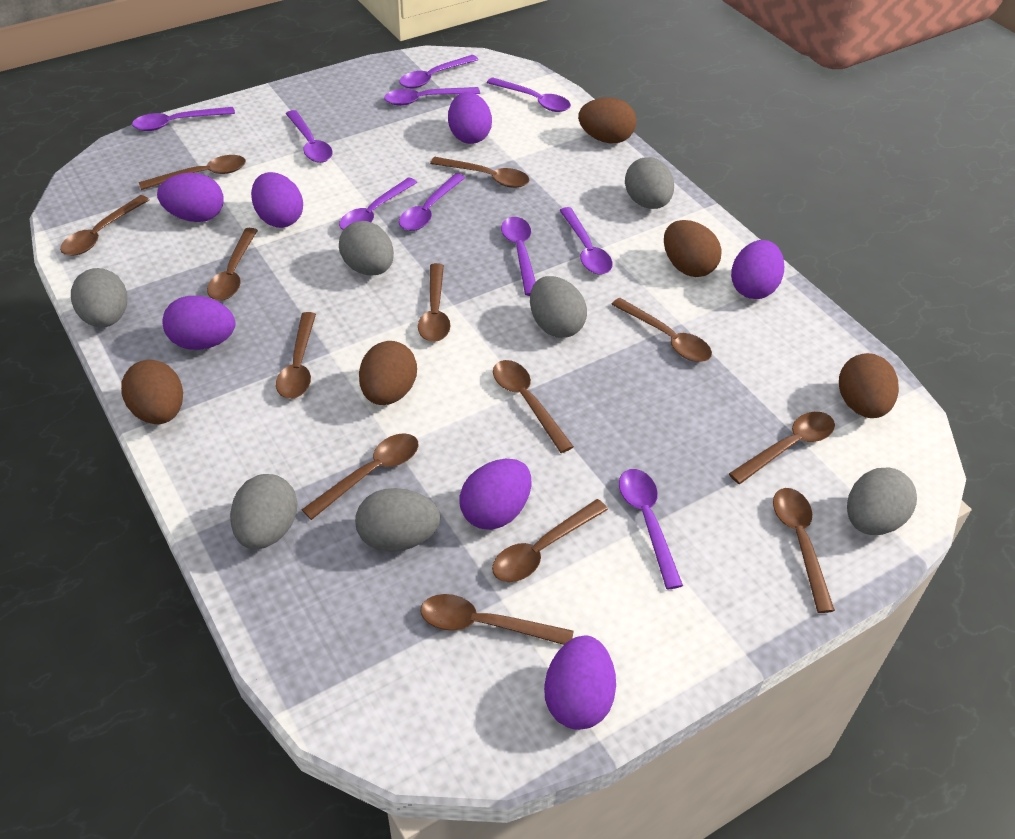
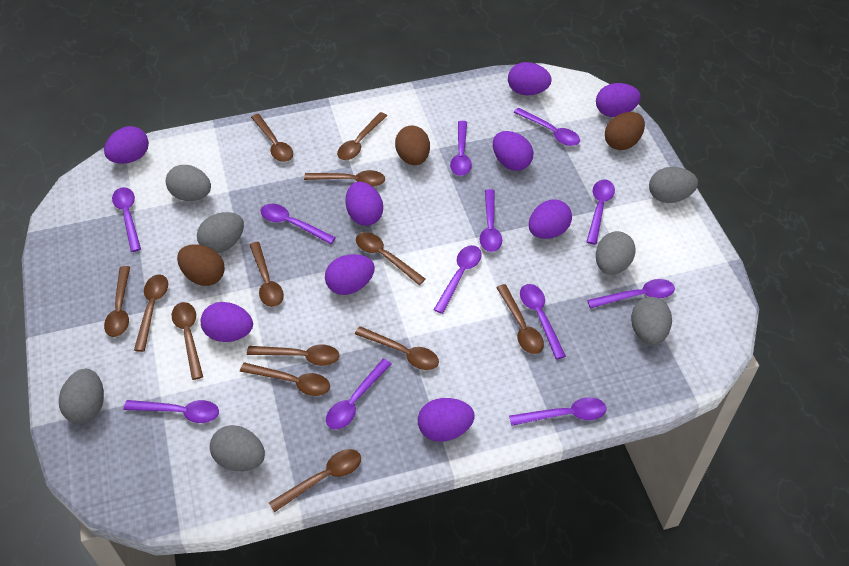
brown egg: 5 -> 3
purple egg: 7 -> 9
purple spoon: 10 -> 12

